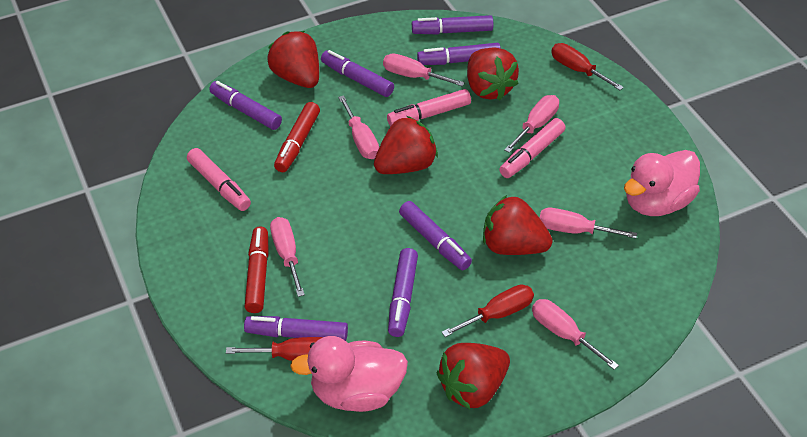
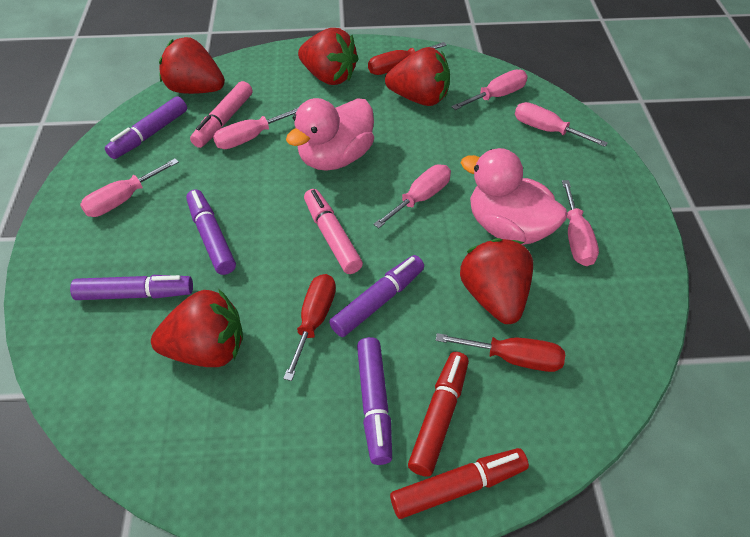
pink marker: 3 -> 2
purple marker: 7 -> 5

